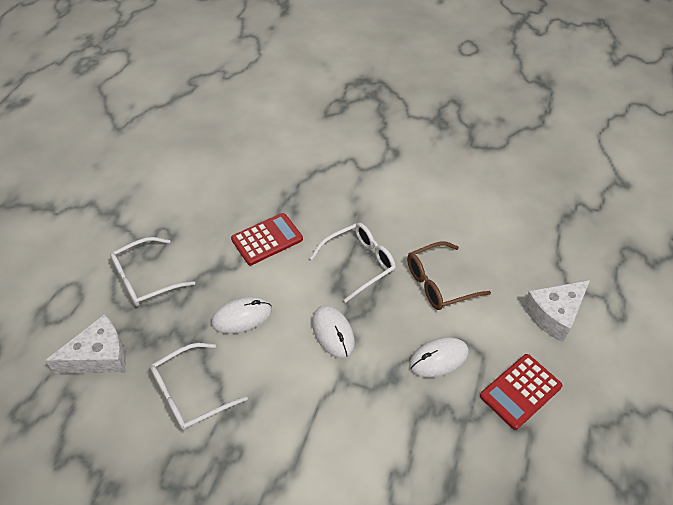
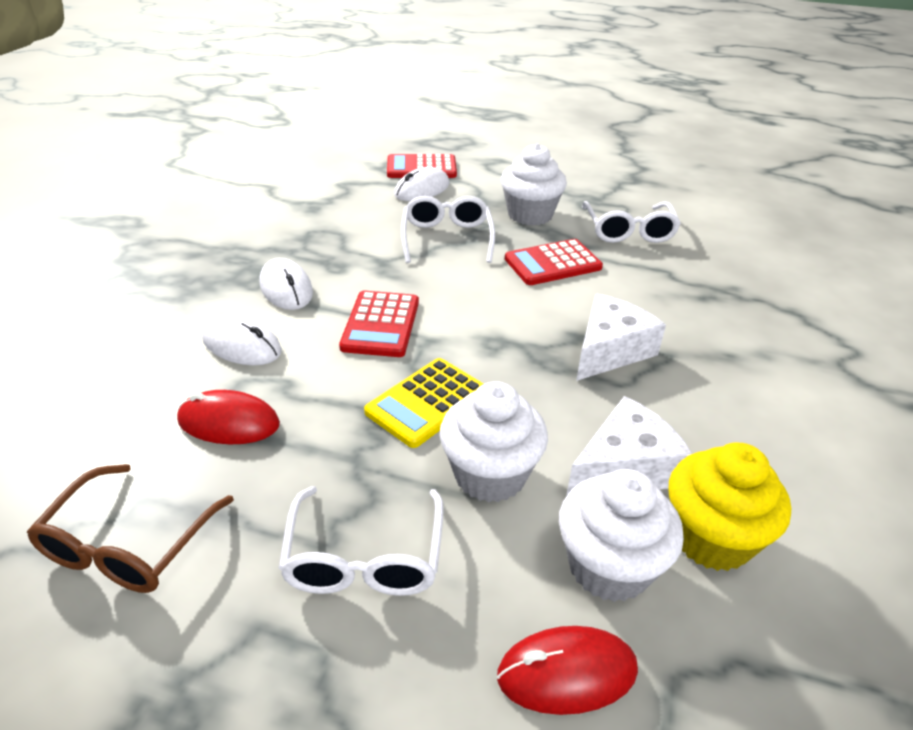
red calculator: 2 -> 3
red mouse: 0 -> 2
white cupcake: 0 -> 3
yellow calculator: 0 -> 1
yellow cupcake: 0 -> 1

